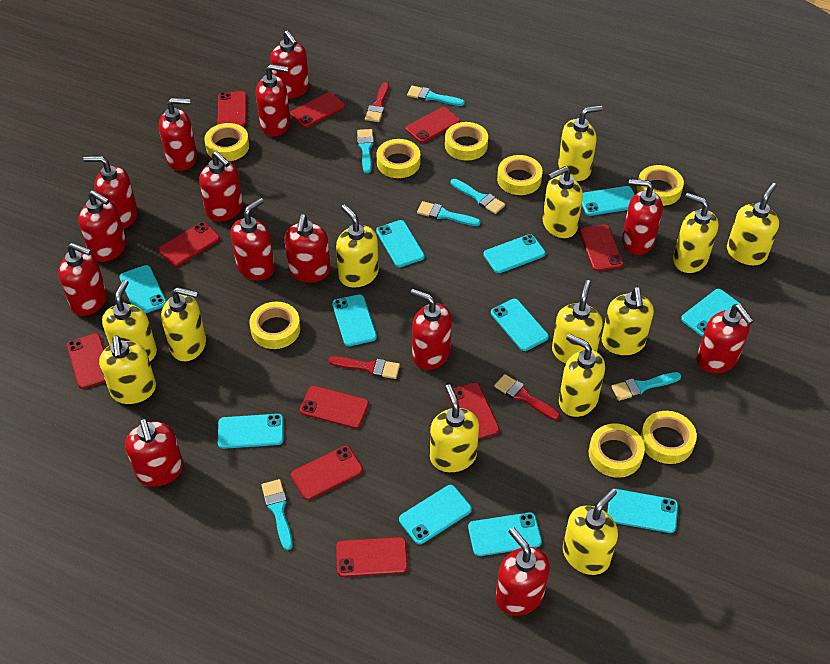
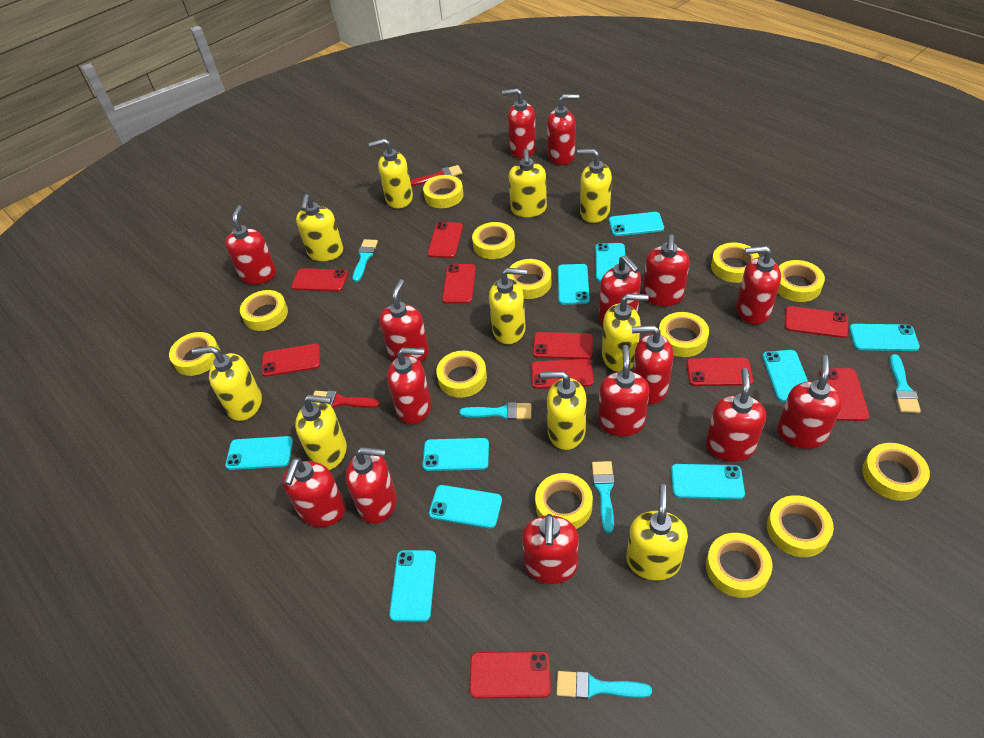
red brush: 3 -> 2
red soap dispenser: 14 -> 15
turquoise brush: 6 -> 5
turquoise phone: 11 -> 10
yellow soap dispenser: 13 -> 10
yellow tape: 8 -> 13

